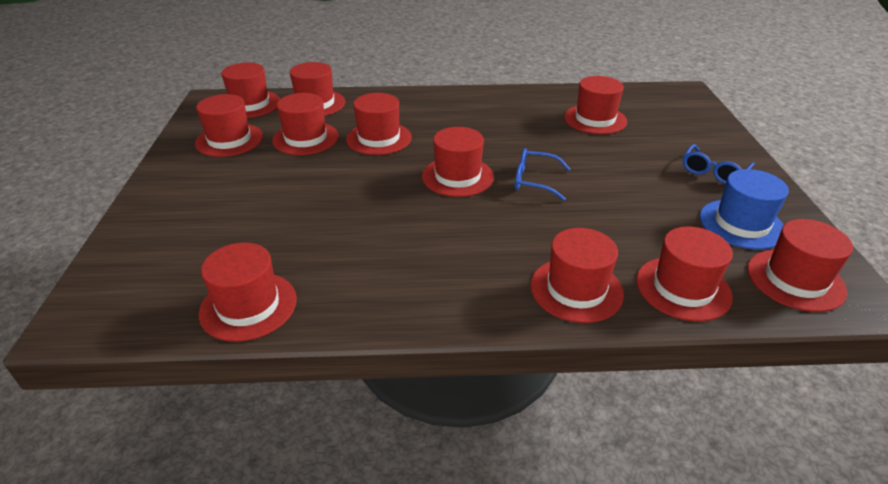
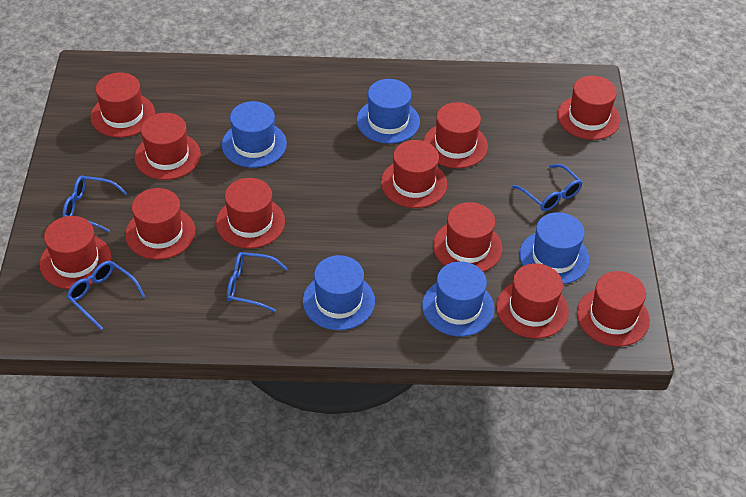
blue glasses: 2 -> 4
blue hat: 1 -> 5

